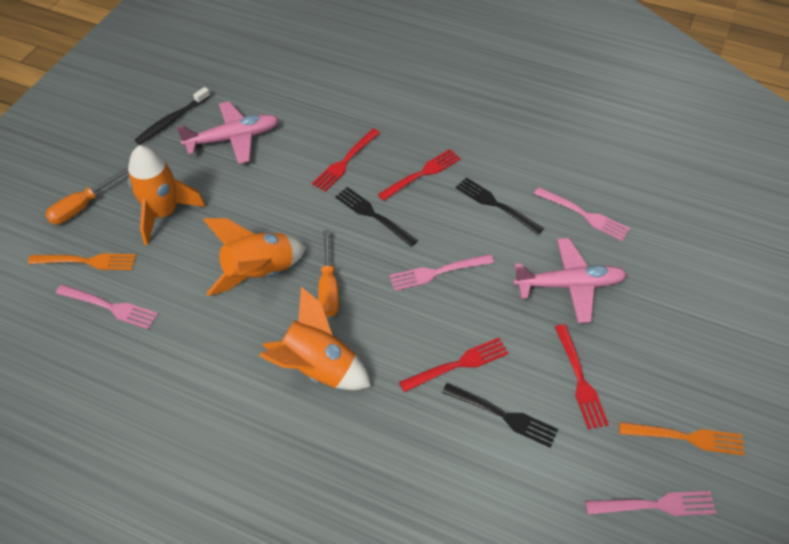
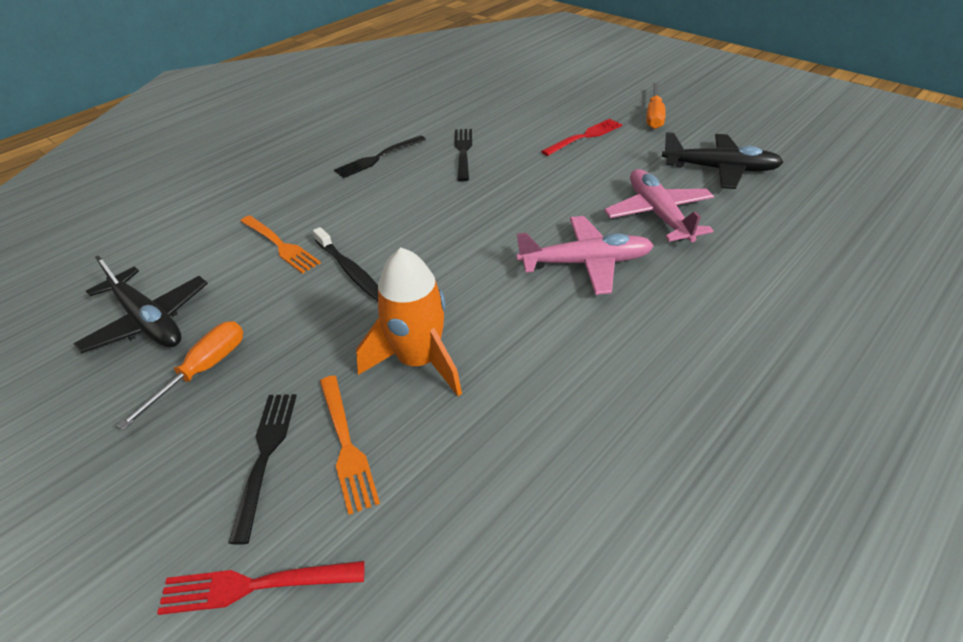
black plane: 0 -> 2
orange rocket: 3 -> 1
pink fork: 4 -> 0
red fork: 4 -> 2

